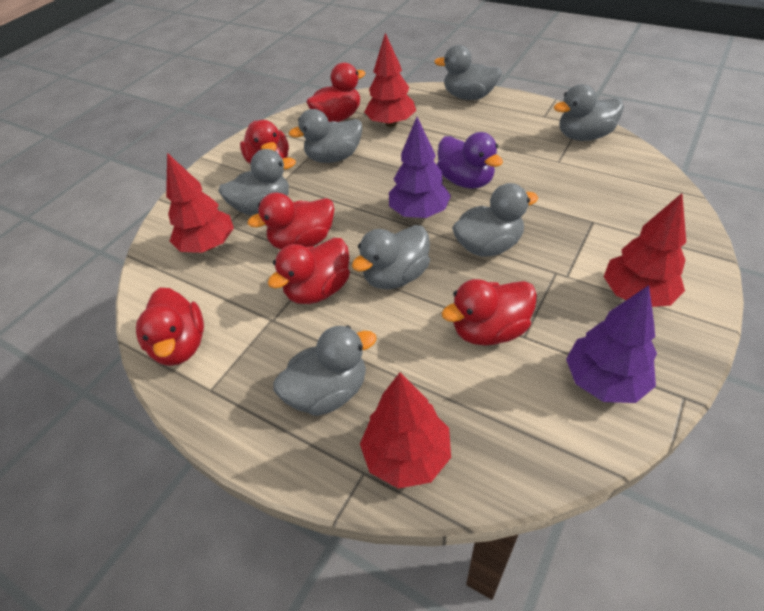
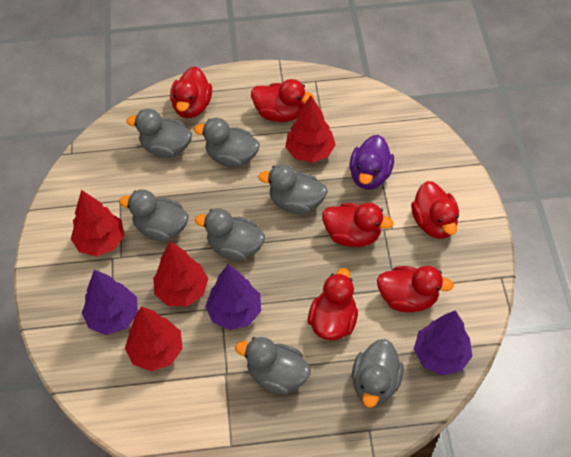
purple tree: 2 -> 3

